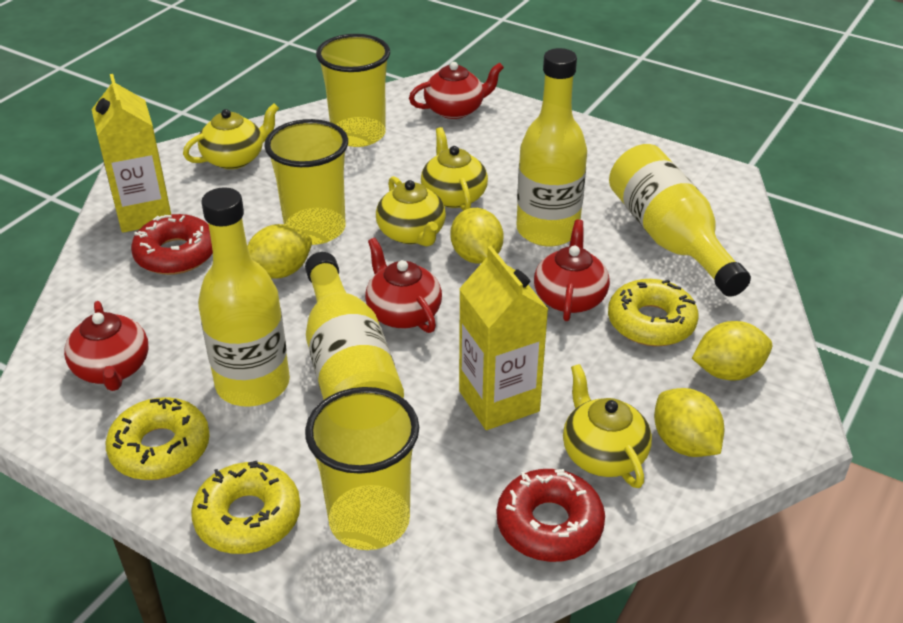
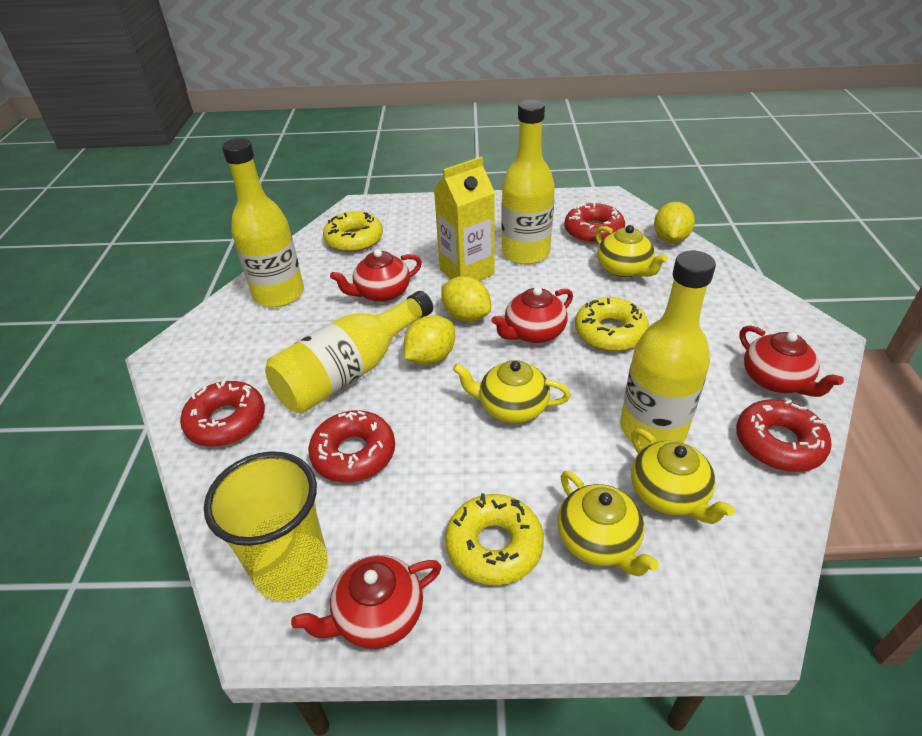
red donut: 2 -> 4
yellow carton: 2 -> 1
yellow cup: 3 -> 1
yellow lemon: 4 -> 3

